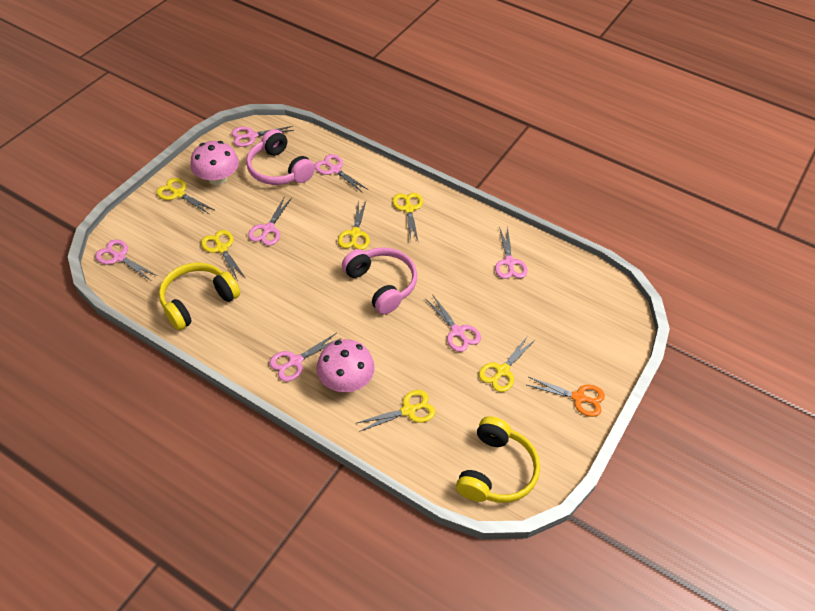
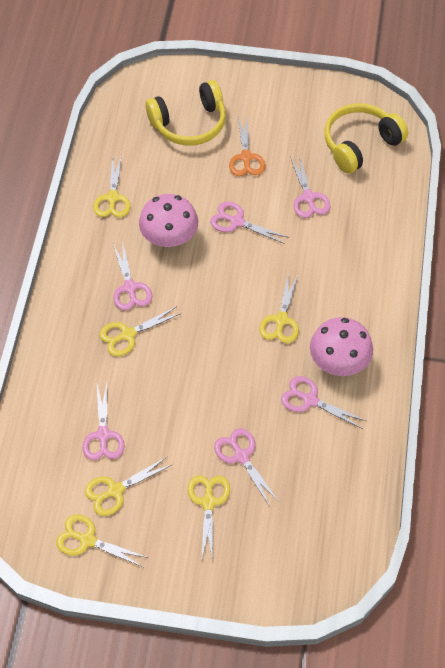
pink headphones: 2 -> 0
pink scissors: 7 -> 6

